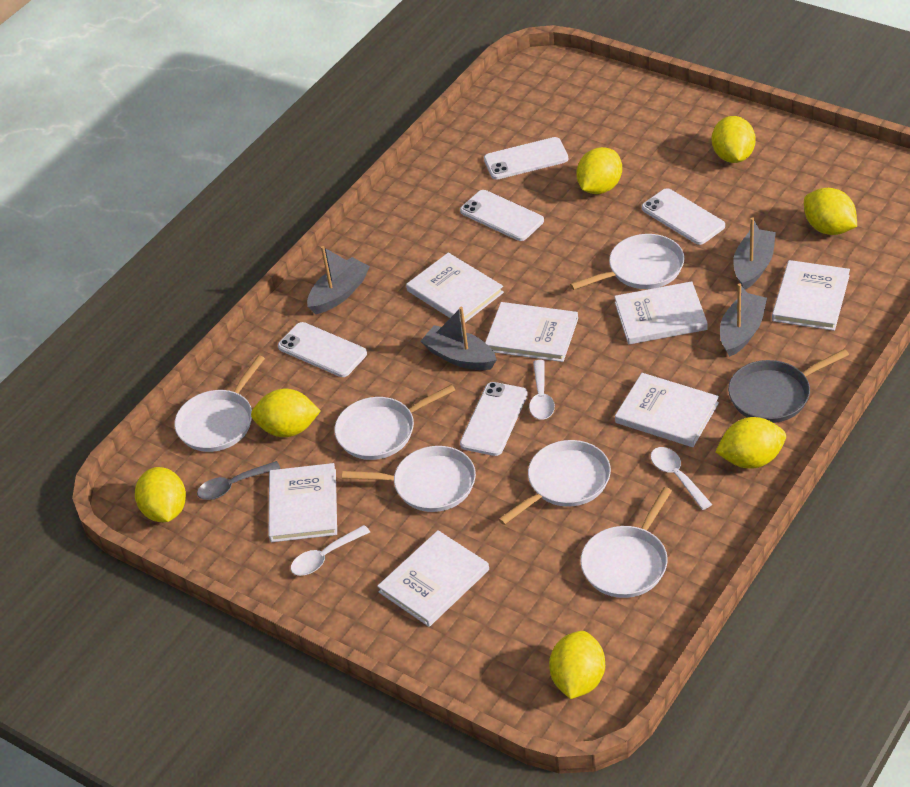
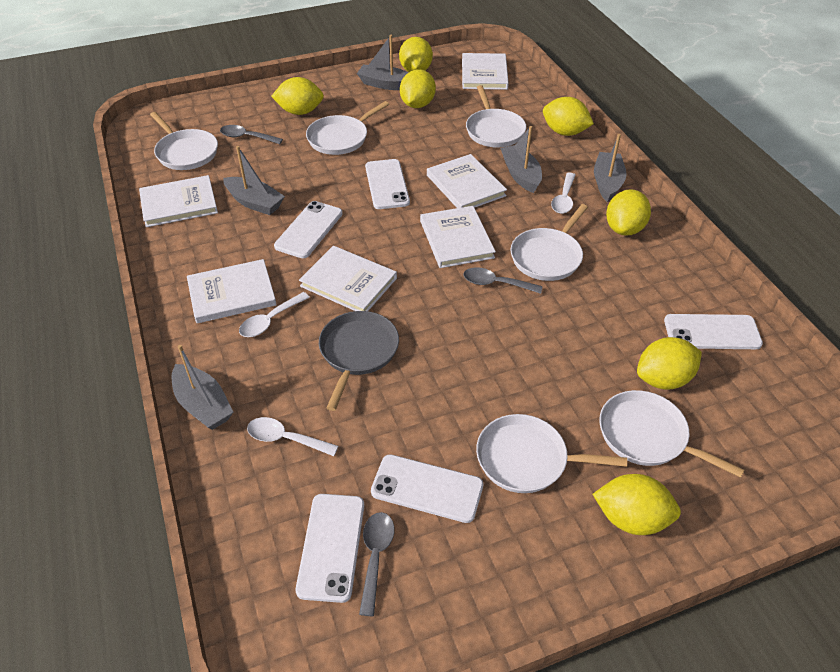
grey boat: 4 -> 5
grey spoon: 1 -> 3
white book: 7 -> 6

